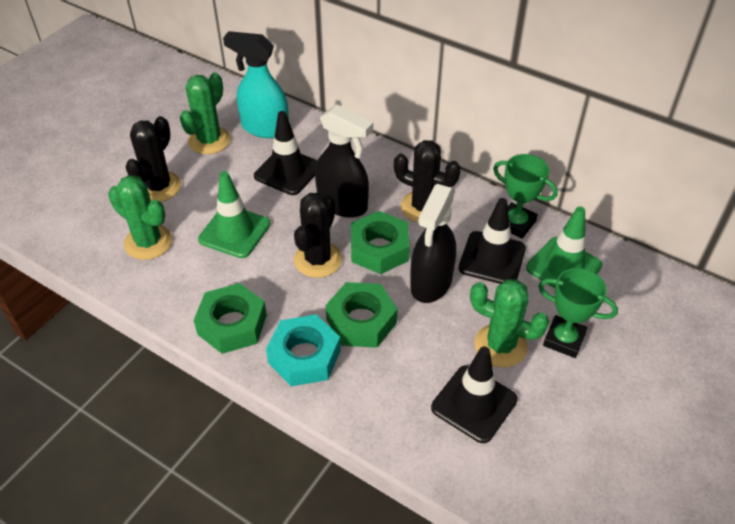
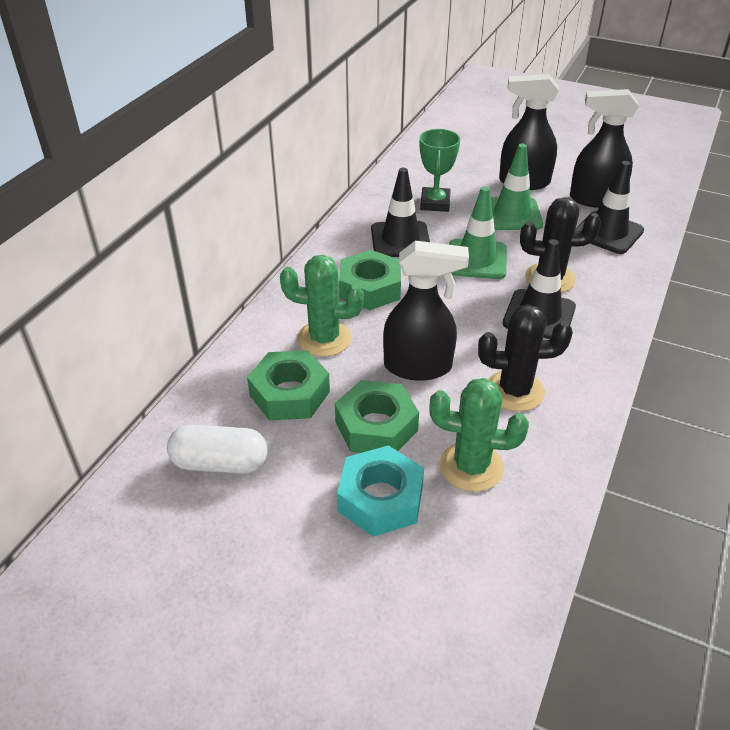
black cactus: 3 -> 2
black spray bottle: 2 -> 3
green cactus: 3 -> 2
green trophy: 2 -> 1
turquoise spray bottle: 1 -> 0
white capsule: 0 -> 1

